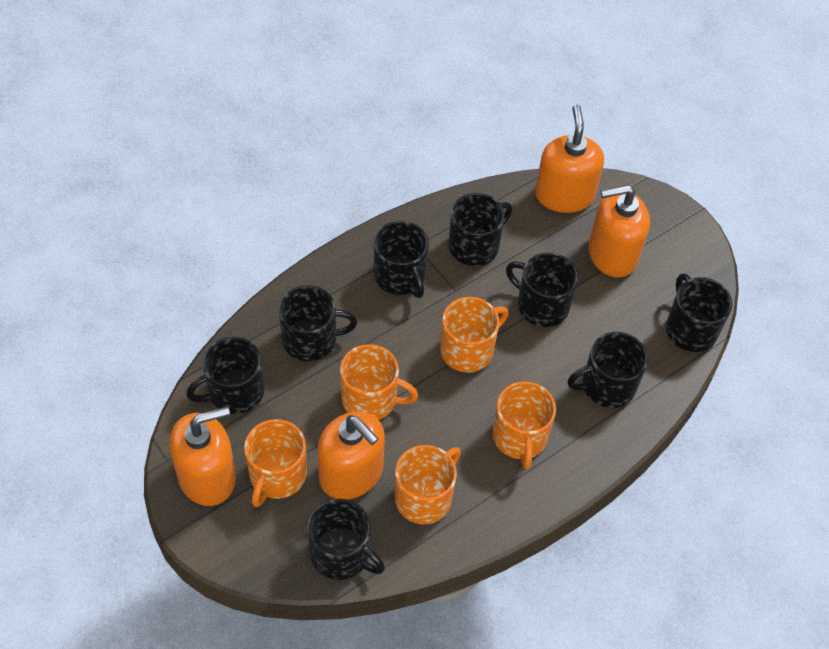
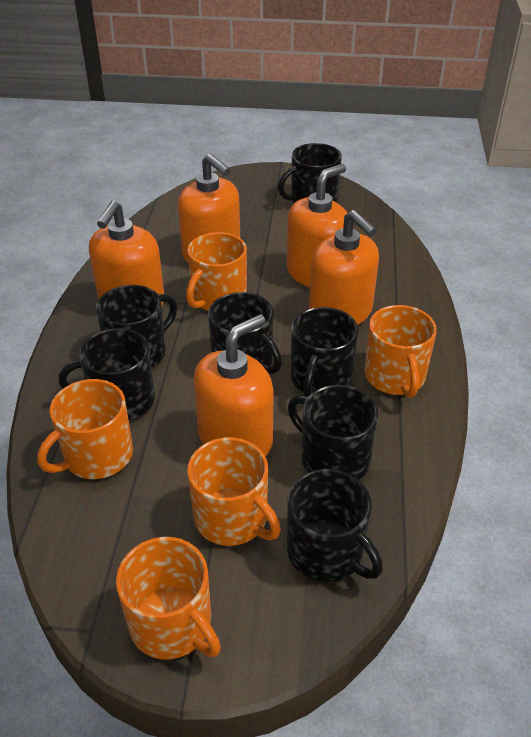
black mug: 8 -> 7
orange soap dispenser: 4 -> 5

